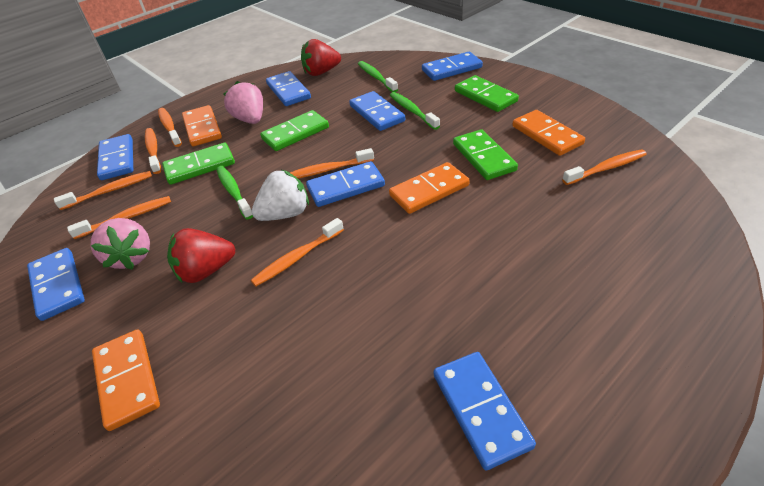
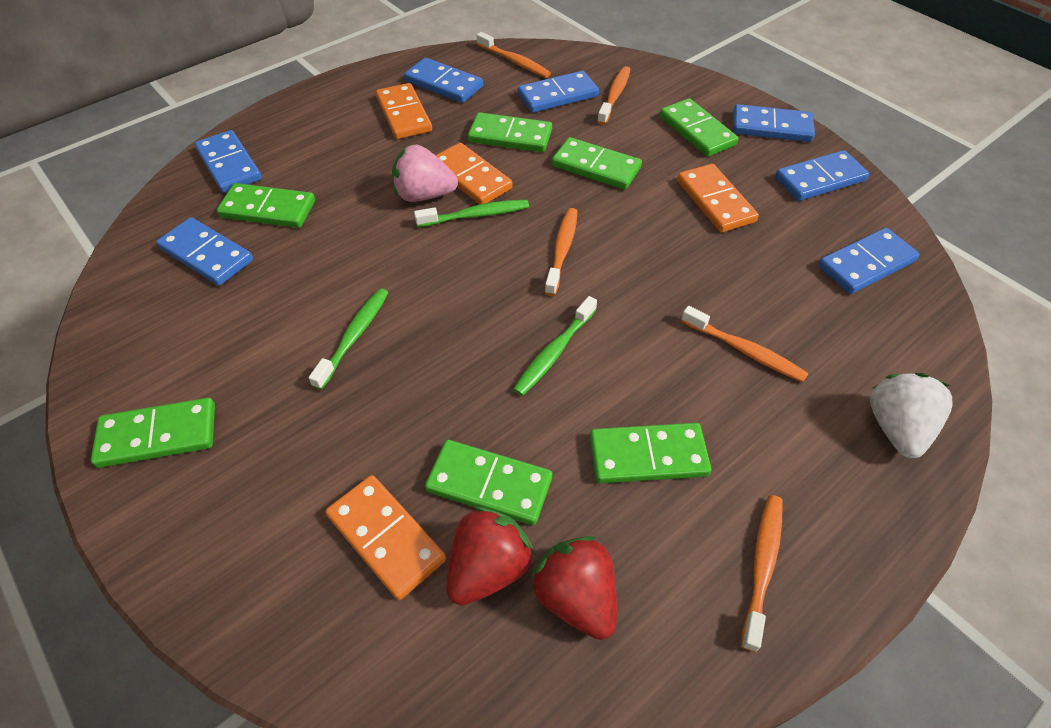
green domino: 4 -> 7
orange toothbrush: 7 -> 5
pink strawberry: 2 -> 1

